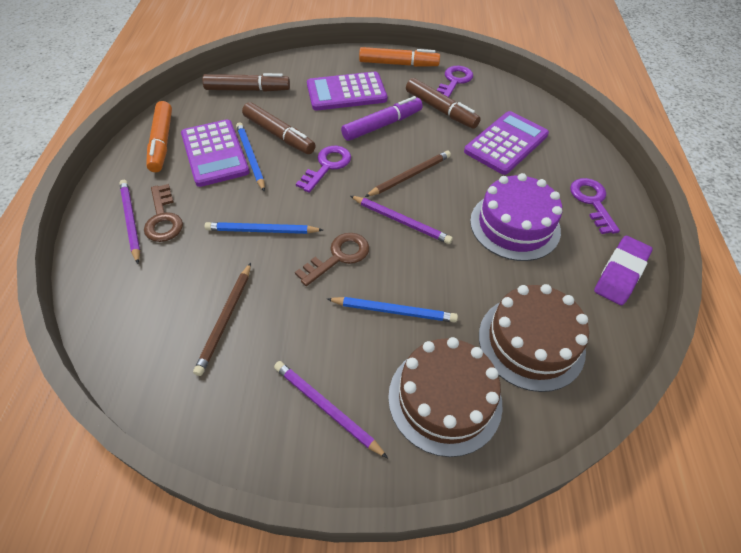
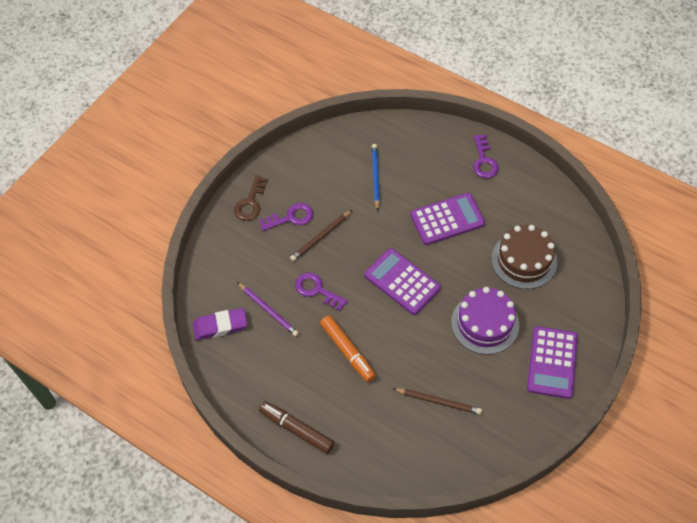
blue pencil: 3 -> 1
brown cake: 2 -> 1
brown key: 2 -> 1
brown marker: 3 -> 1
orange marker: 2 -> 1
purple marker: 1 -> 0
purple pencil: 3 -> 1

